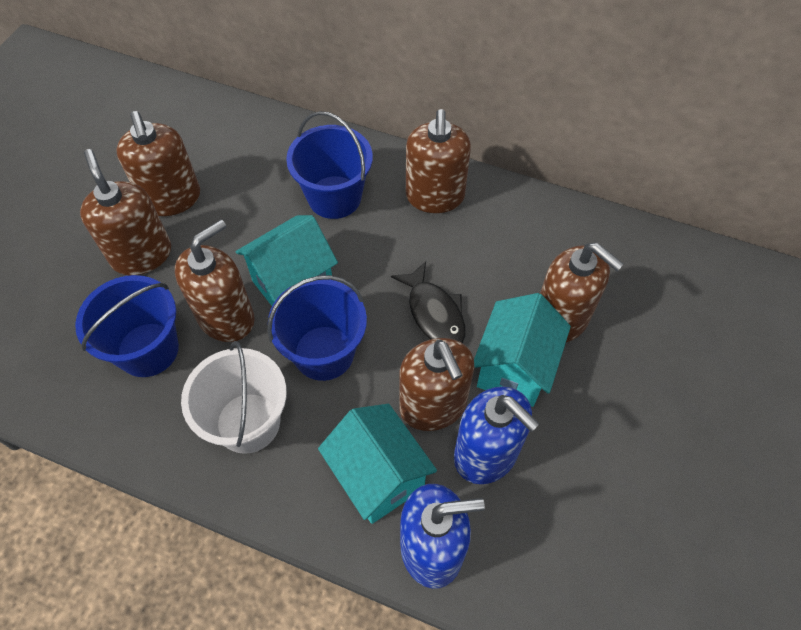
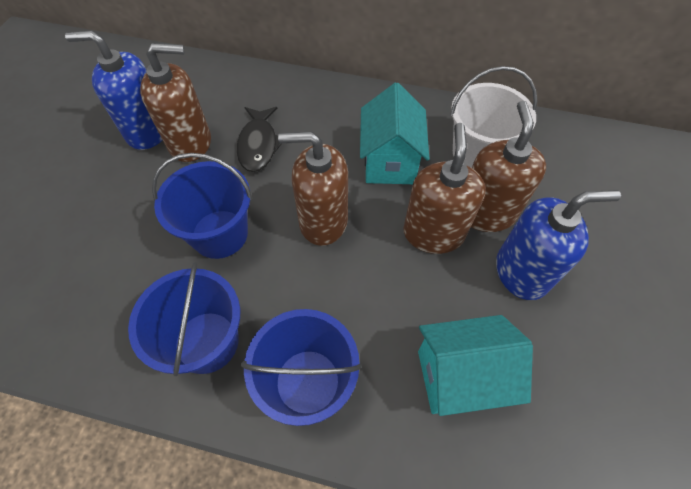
brown soap dispenser: 6 -> 4
turquoise house: 3 -> 2

